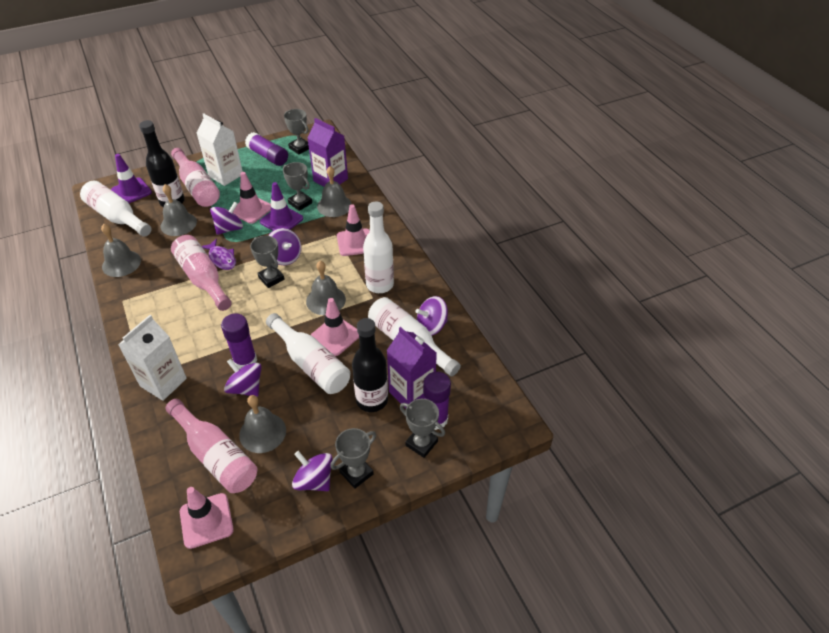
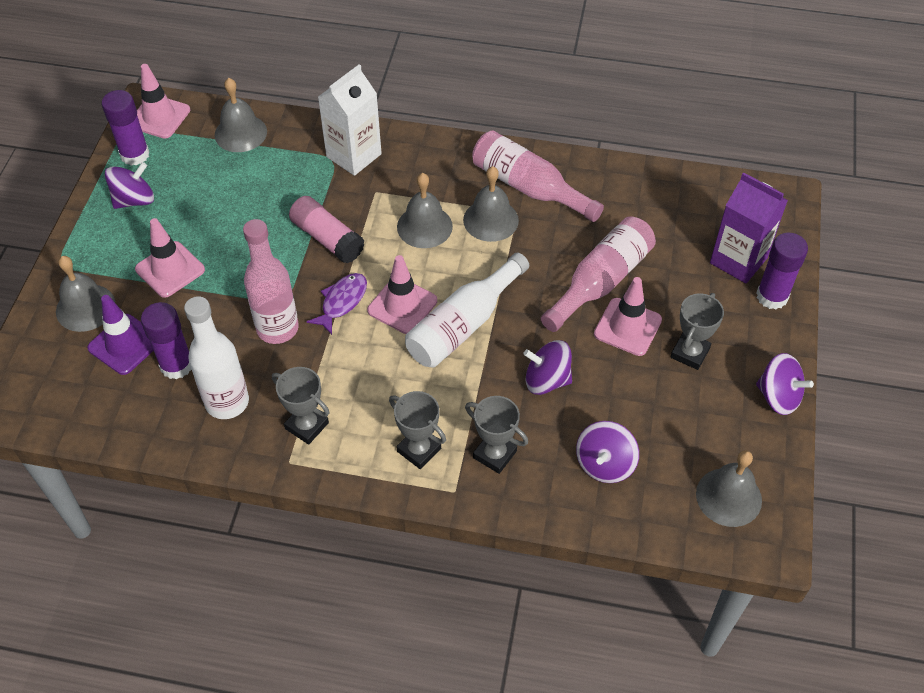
black bottle: 2 -> 0
grey trophy: 5 -> 4
pink glue stick: 0 -> 1
purple carton: 2 -> 1
purple spinning top: 5 -> 4
purple traffic cone: 2 -> 1
white bottle: 4 -> 2
white carton: 2 -> 1

